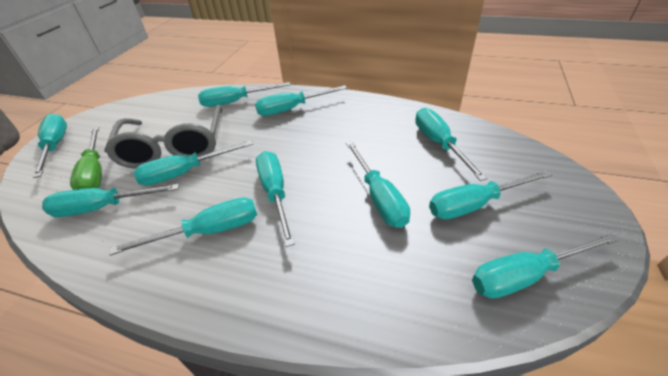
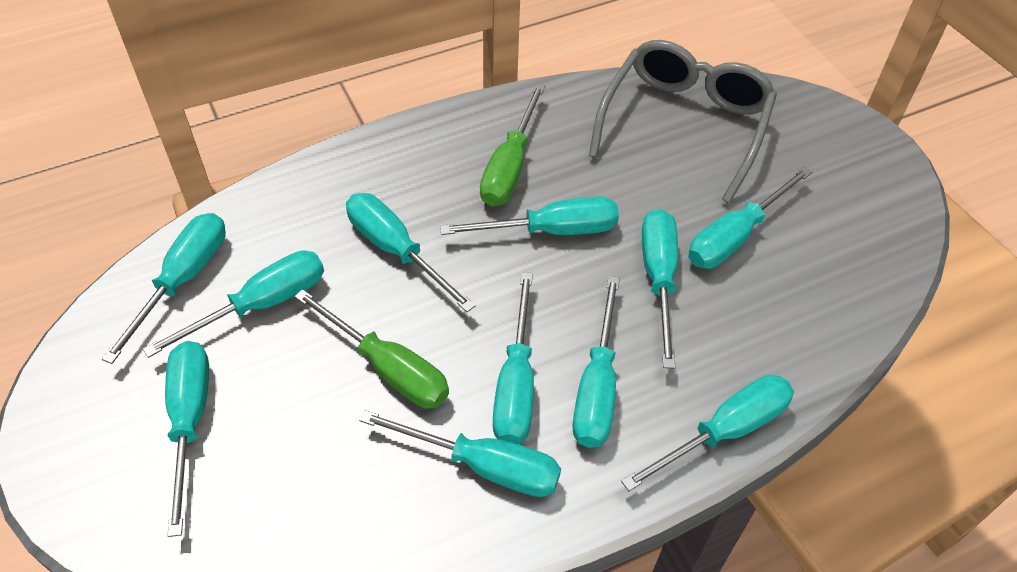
green screwdriver: 1 -> 2

